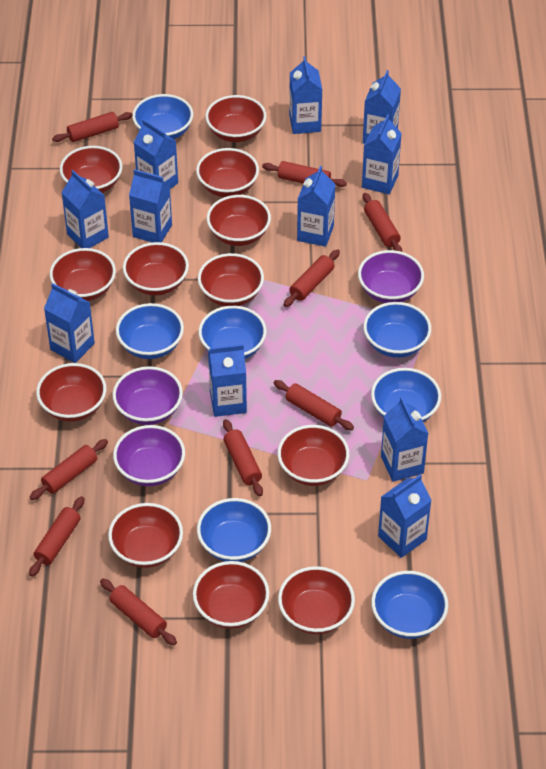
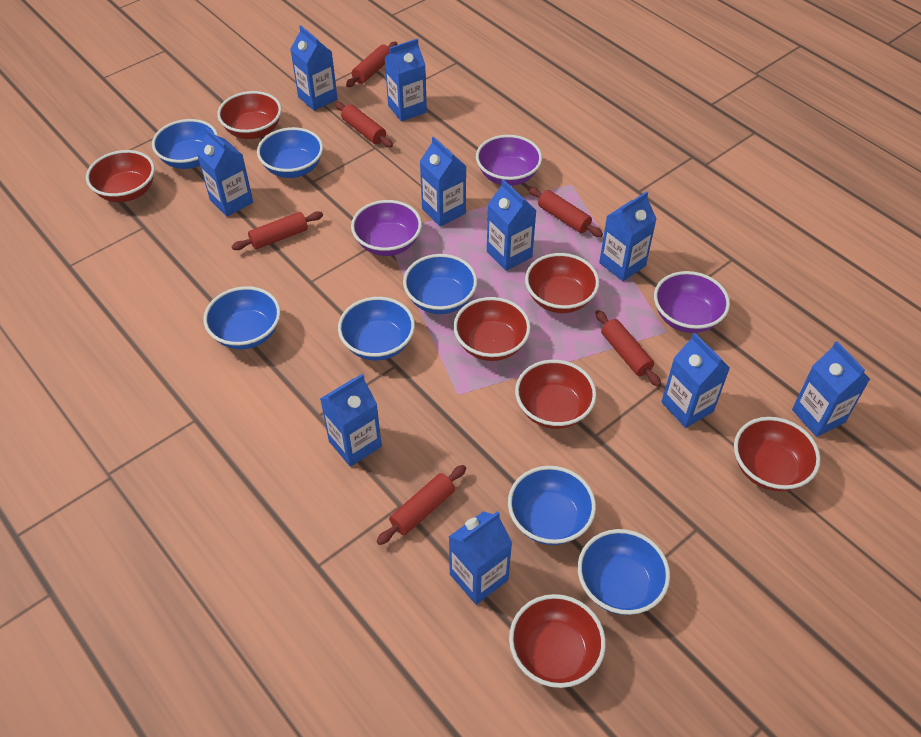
blue carton: 11 -> 10
red bowl: 12 -> 7
red rolling pin: 9 -> 6

